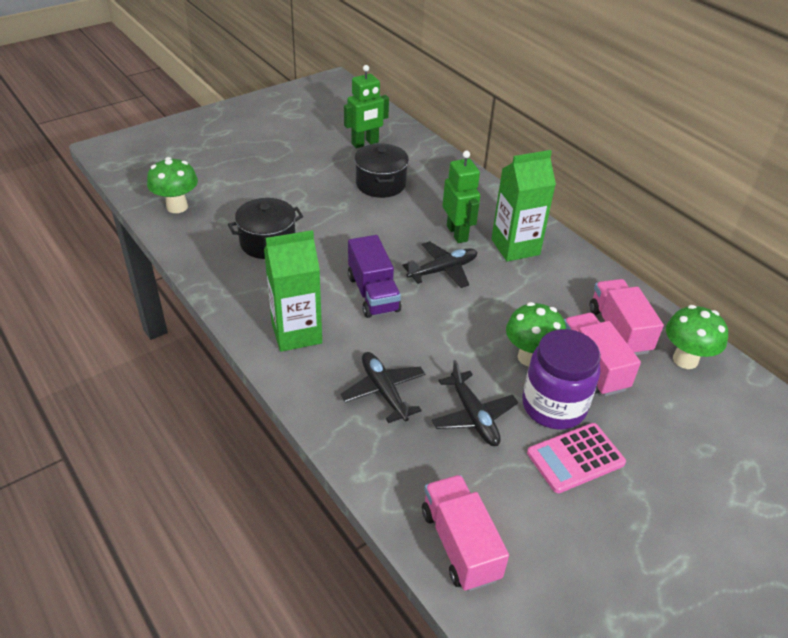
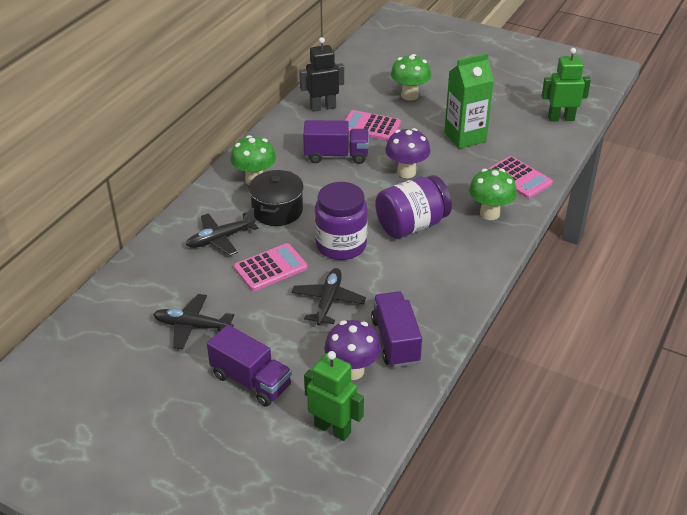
black pot: 2 -> 1
black robot: 0 -> 1
green carton: 2 -> 1
pink calculator: 1 -> 3
pink truck: 3 -> 0
purple jar: 1 -> 2
purple mushroom: 0 -> 2
purple truck: 1 -> 3

